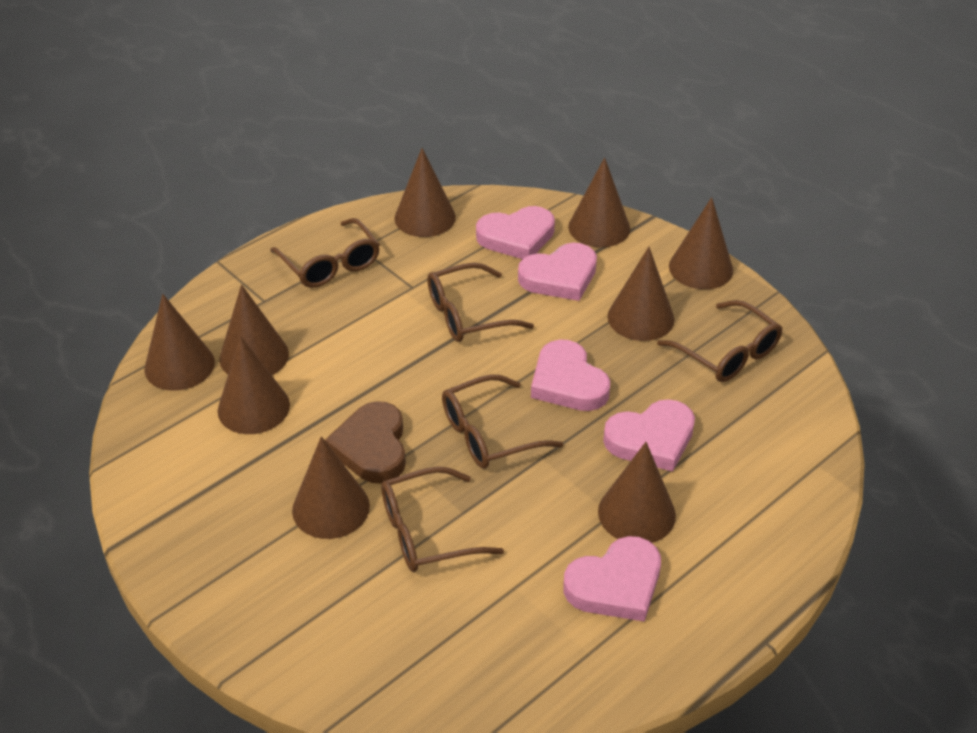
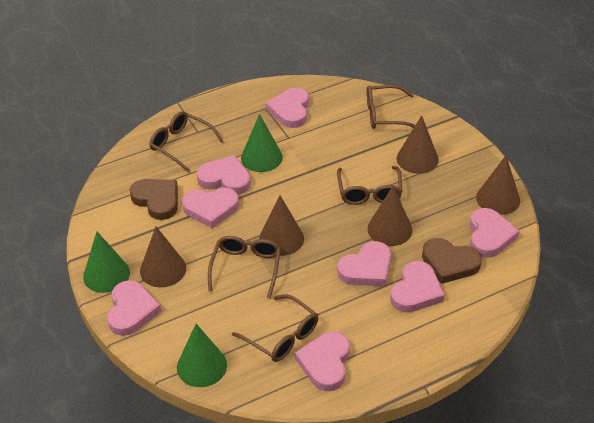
brown cone: 9 -> 5
brown heart: 1 -> 2
green cone: 0 -> 3
pink heart: 5 -> 8

